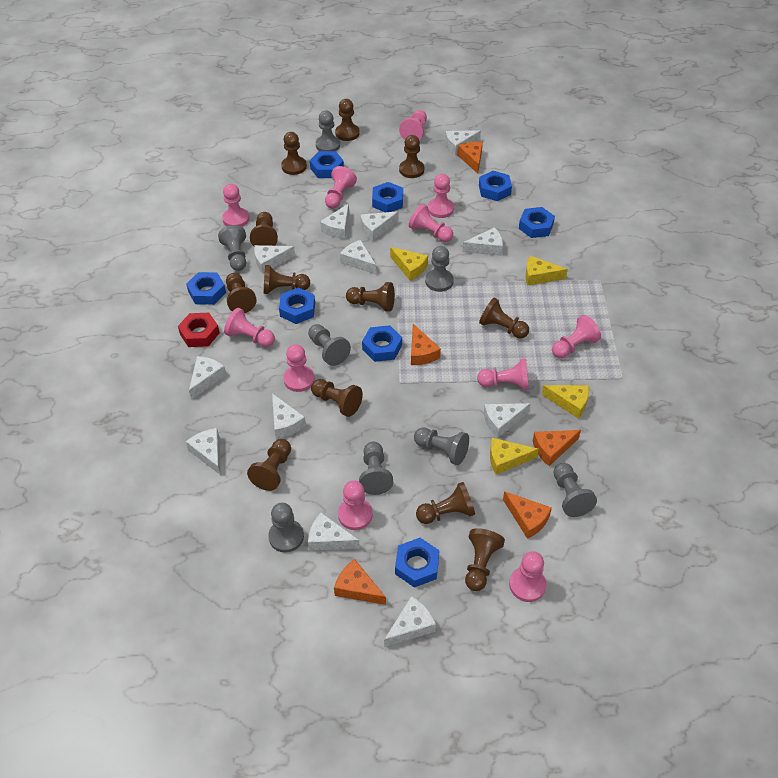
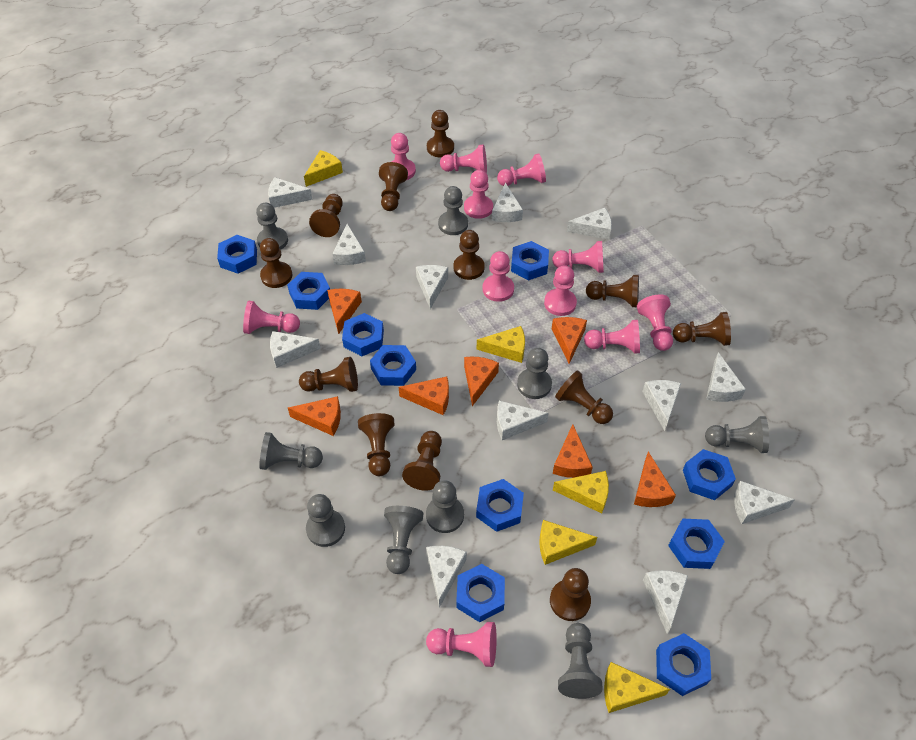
blue nut: 8 -> 10
grey pawn: 8 -> 9
orange cheese: 5 -> 7
red nut: 1 -> 0
yellow cheese: 4 -> 5

